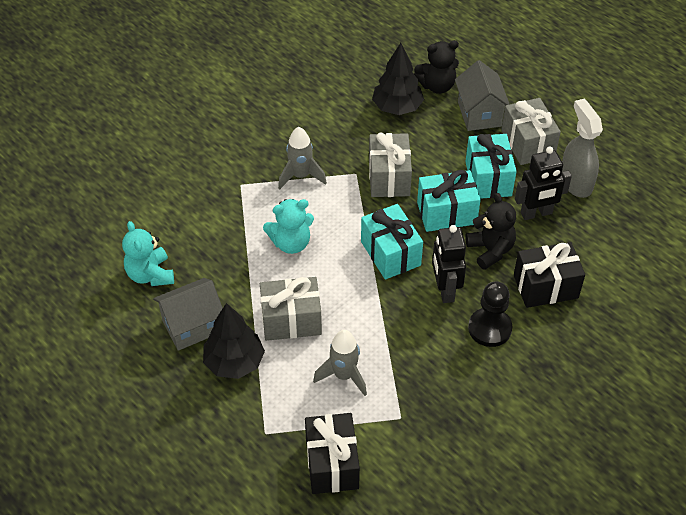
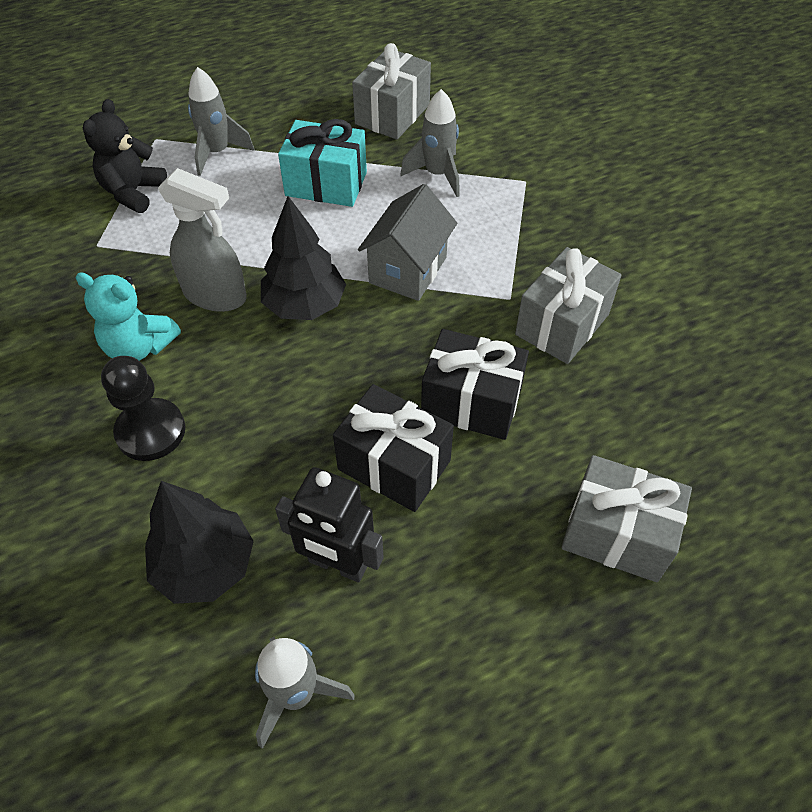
black robot: 2 -> 1
black teddy bear: 2 -> 1
grey house: 2 -> 1
grey rocket: 2 -> 3
turquoise gift: 3 -> 1
turquoise teddy bear: 2 -> 1

